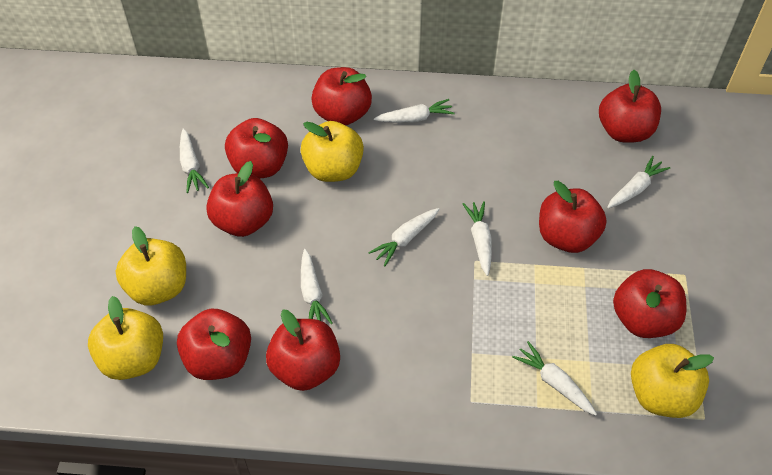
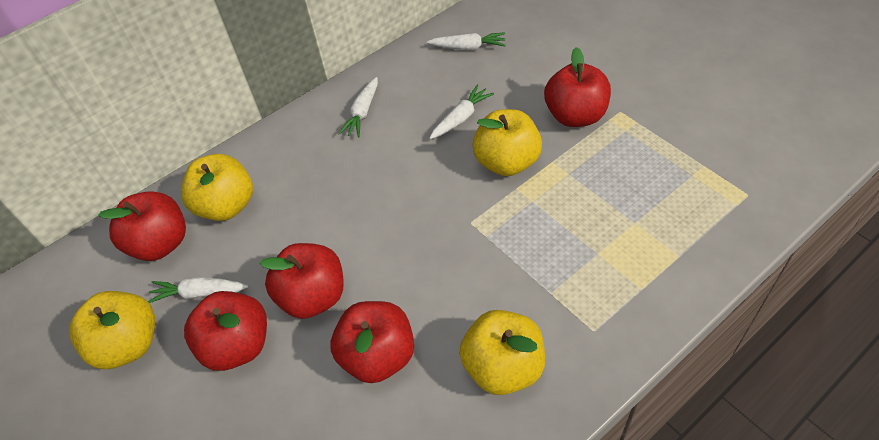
red apple: 8 -> 5
white carrot: 7 -> 4

